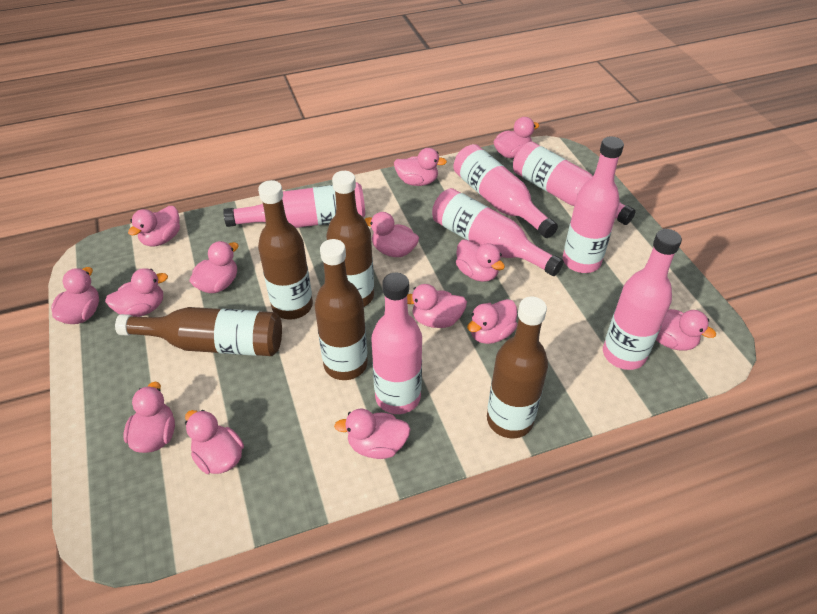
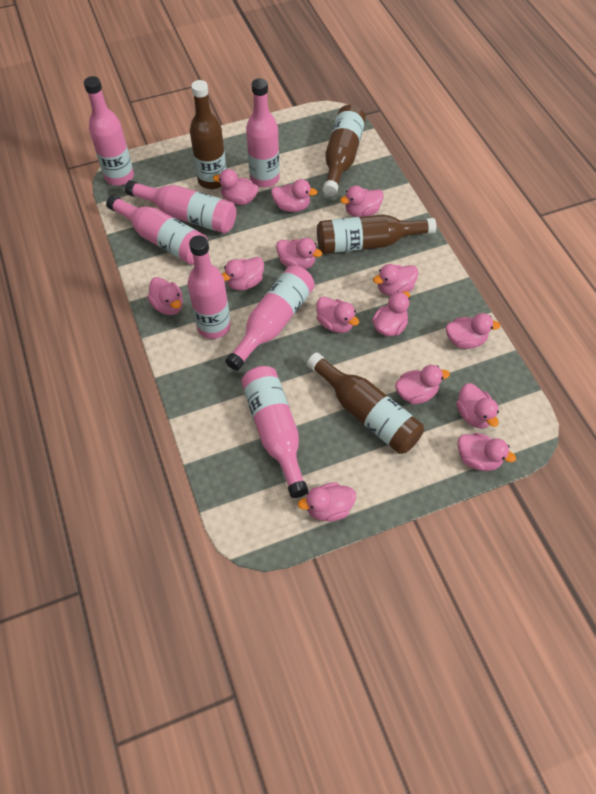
brown bottle: 5 -> 4

